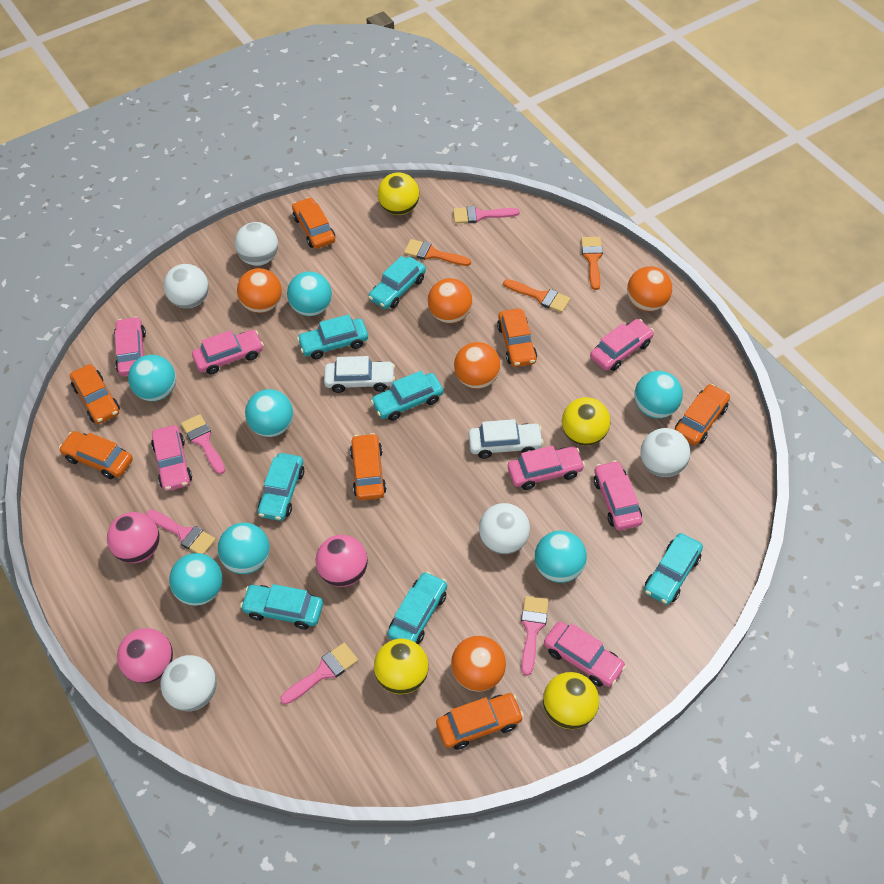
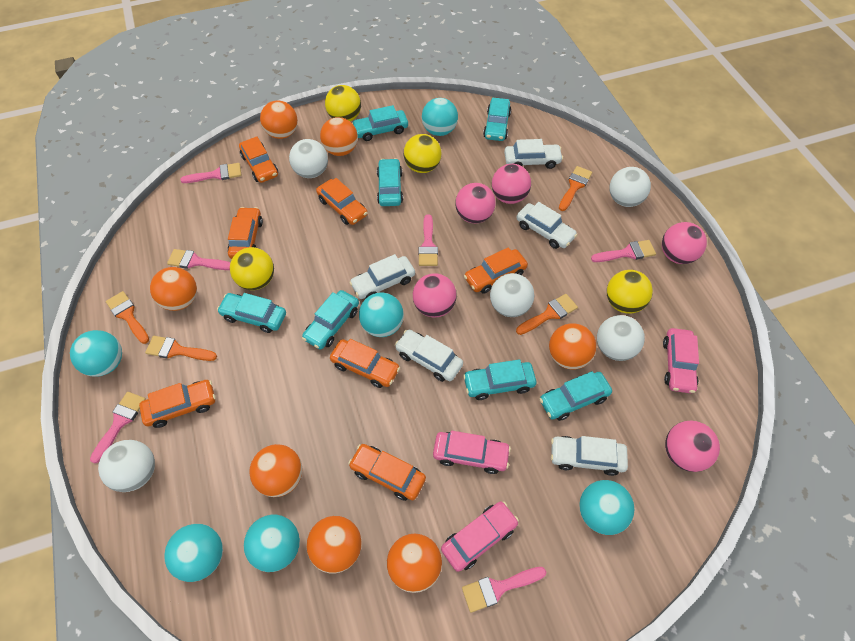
orange ball: 5 -> 7
orange brush: 3 -> 4
pink ball: 3 -> 5
pink brush: 5 -> 6
pink car: 7 -> 3
turquoise ball: 7 -> 6
white car: 2 -> 5

